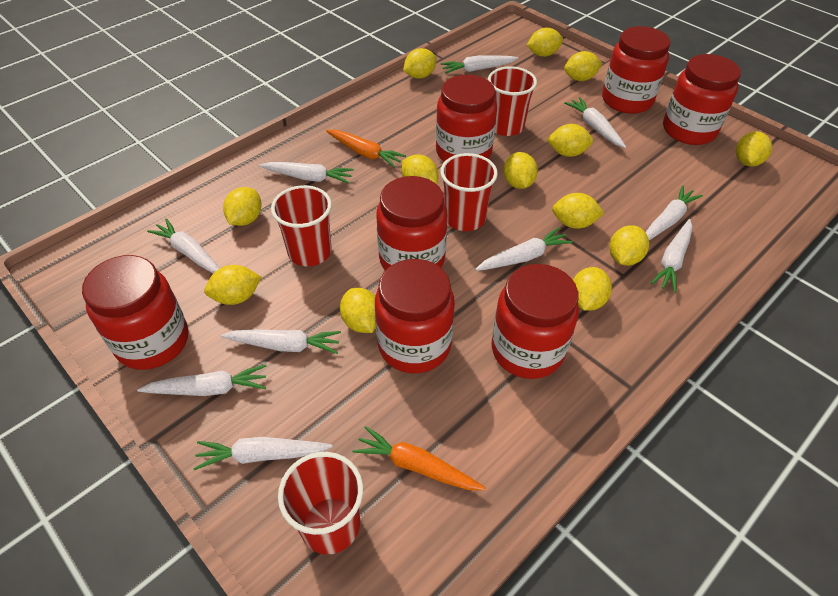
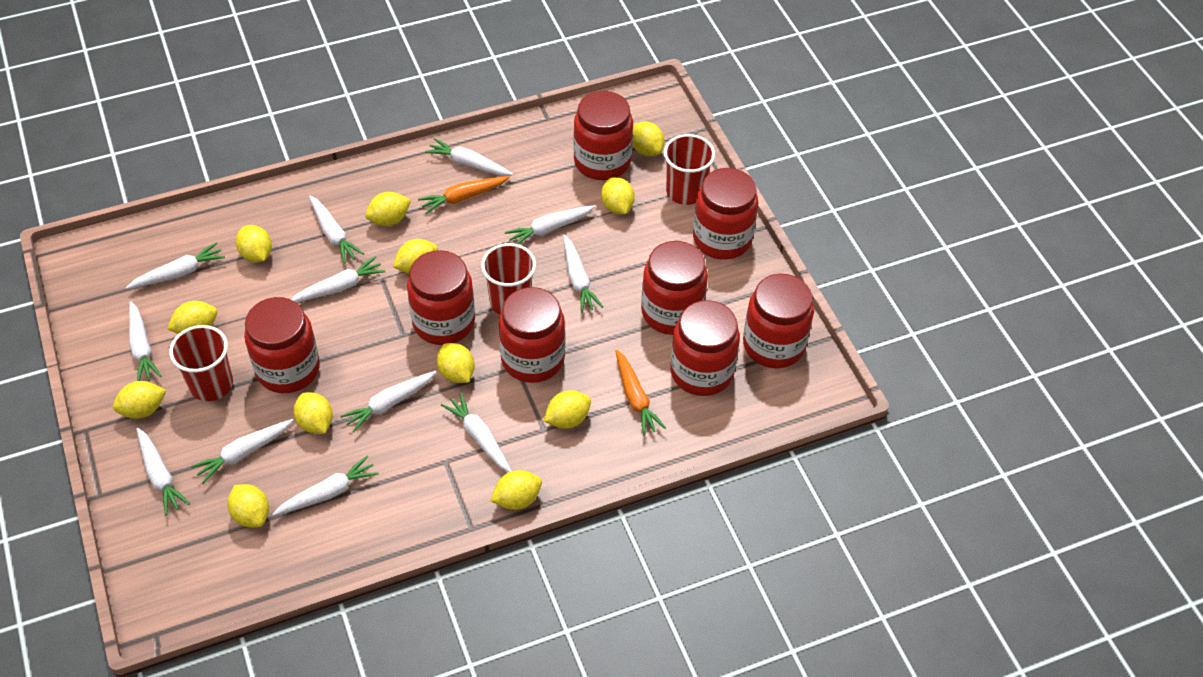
red cup: 4 -> 3
red jar: 7 -> 8
white carrot: 10 -> 12
yellow lemon: 13 -> 12

